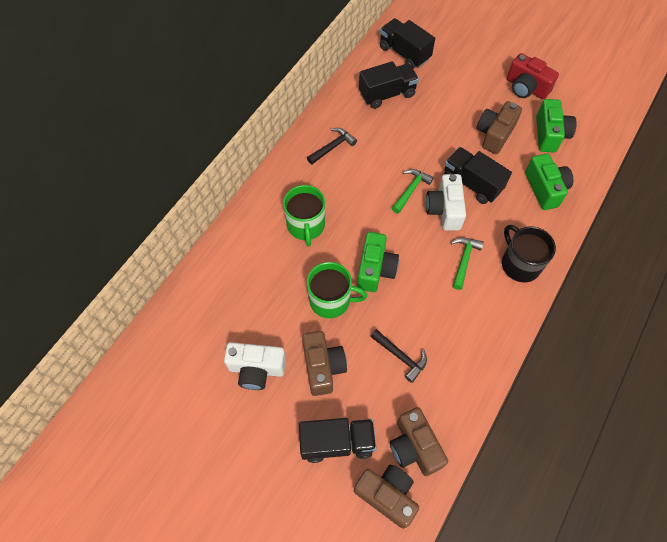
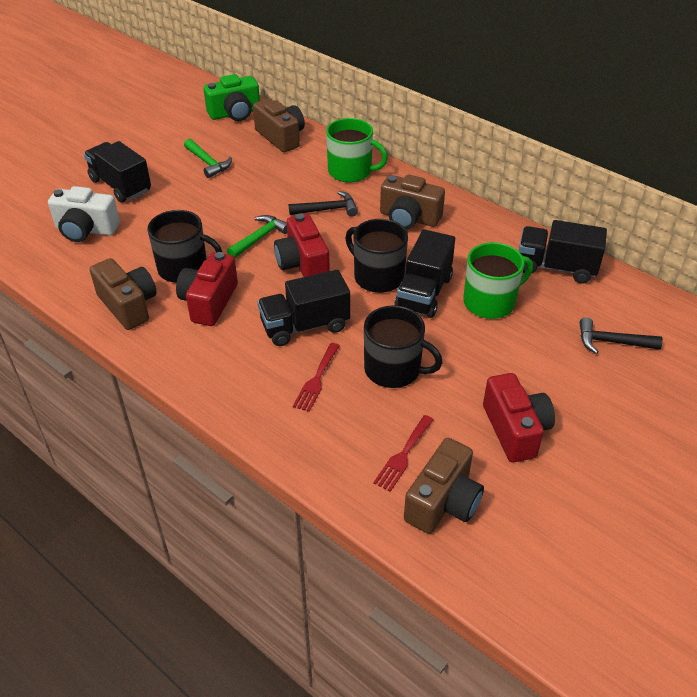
black mug: 1 -> 3
green camera: 3 -> 1
red camera: 1 -> 3
red fork: 0 -> 2
white camera: 2 -> 1

